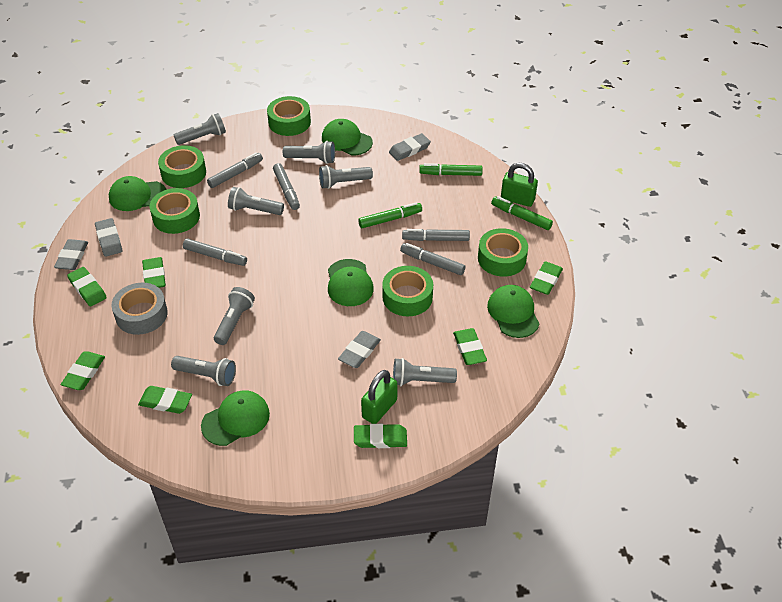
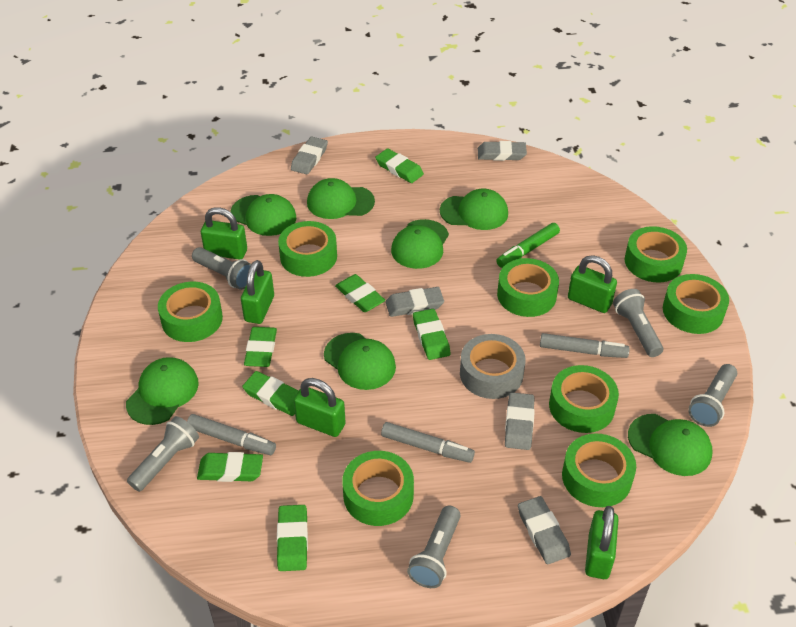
green cap: 5 -> 7
green marker: 3 -> 1
green padlock: 2 -> 5
green tape: 5 -> 8
grey eraser: 4 -> 5
grey flashlight: 7 -> 5
grey marker: 5 -> 3

